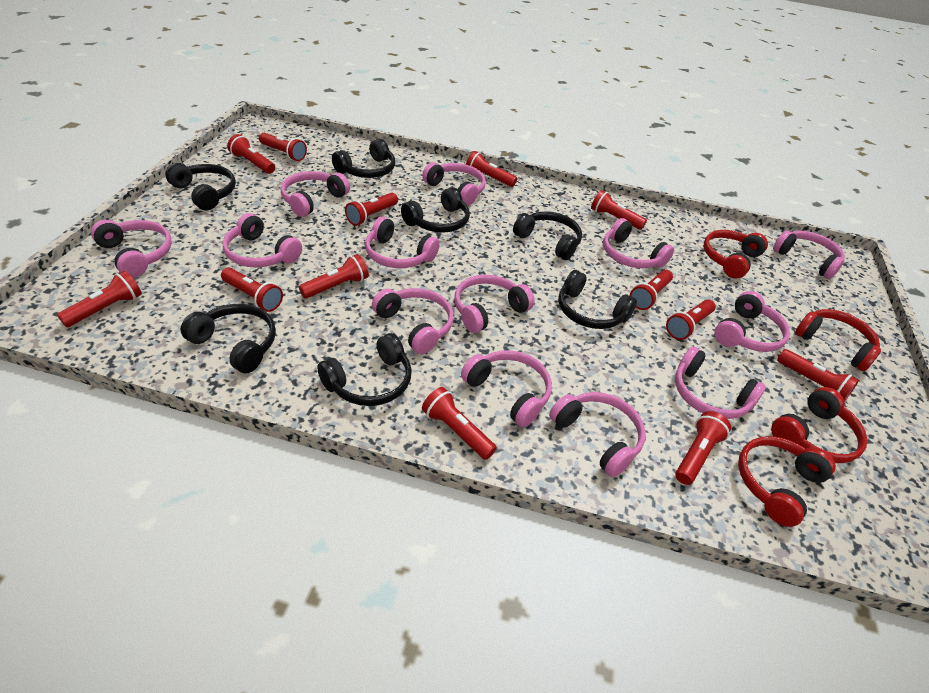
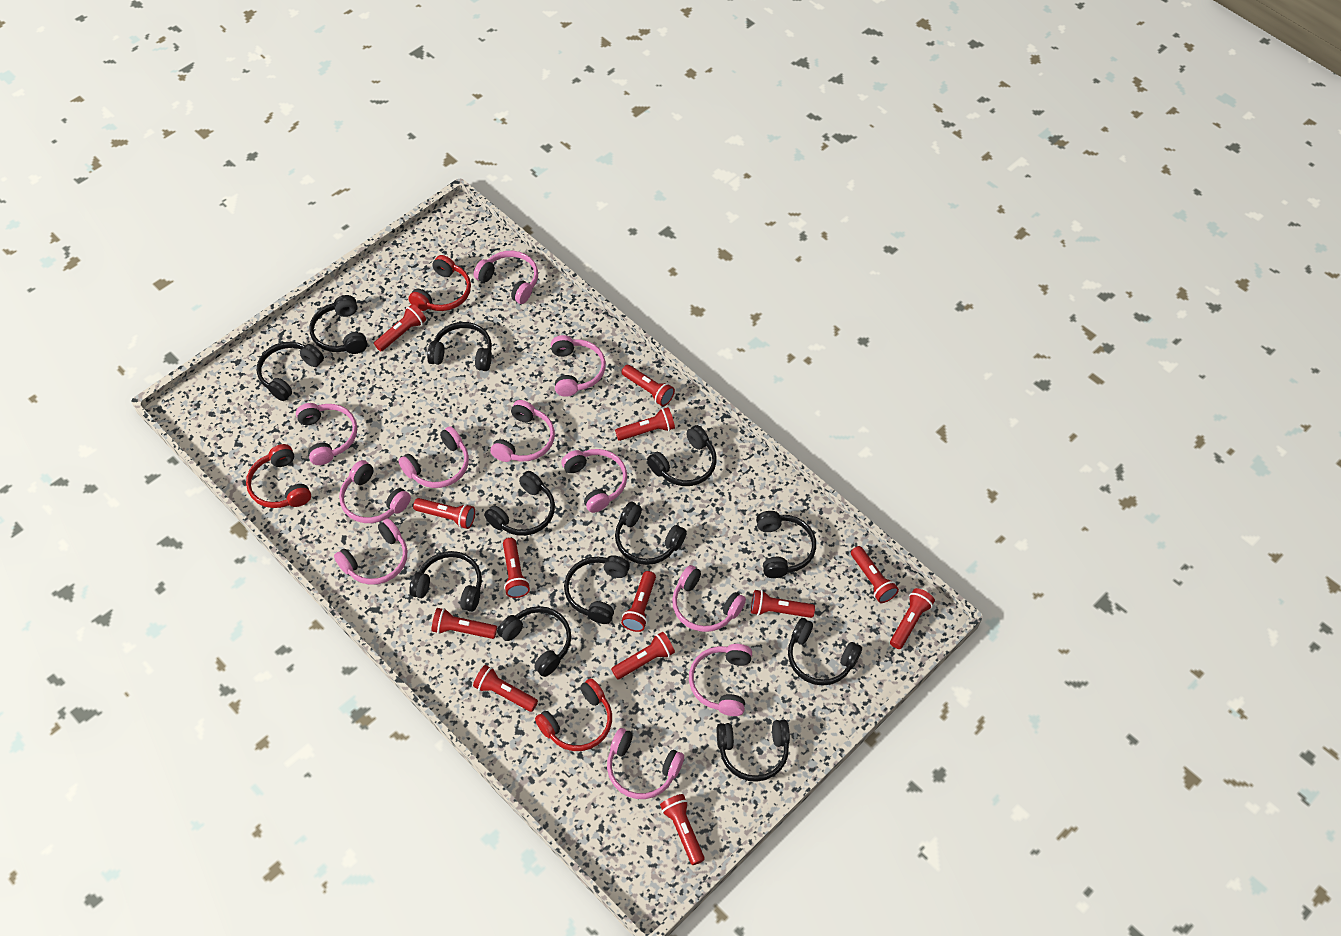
black headphones: 7 -> 12
pink headphones: 13 -> 11
red headphones: 4 -> 3

